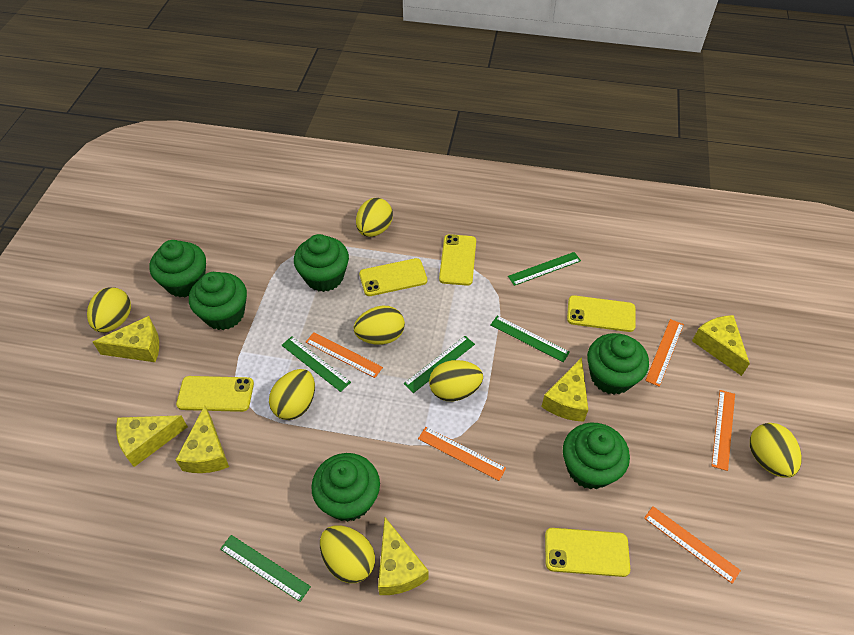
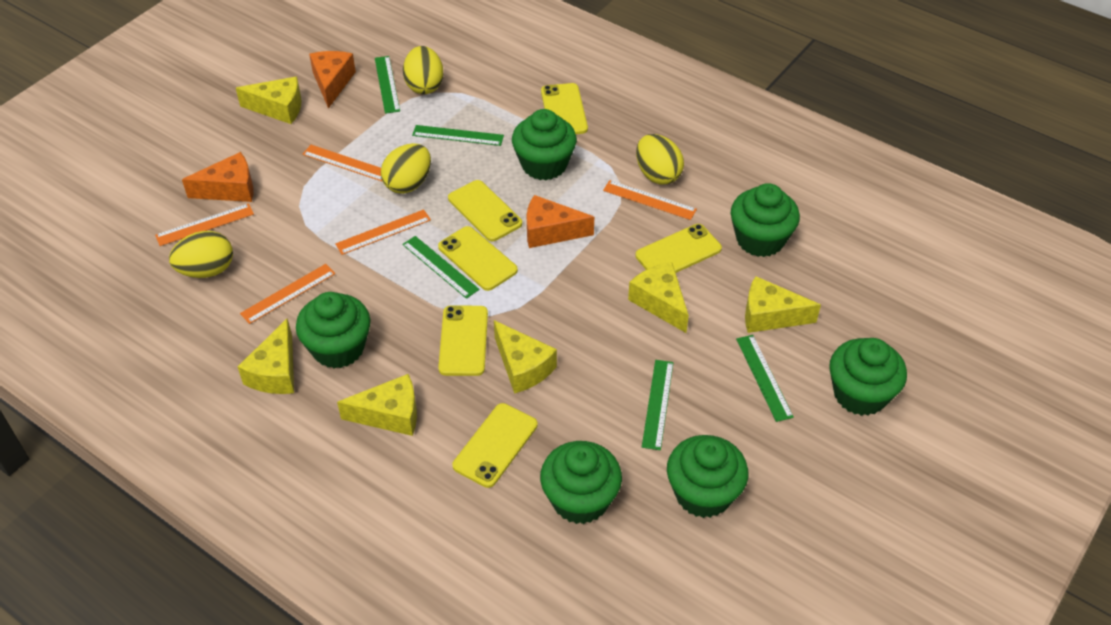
orange cheese: 0 -> 3
yellow egg: 7 -> 4
yellow phone: 5 -> 6

